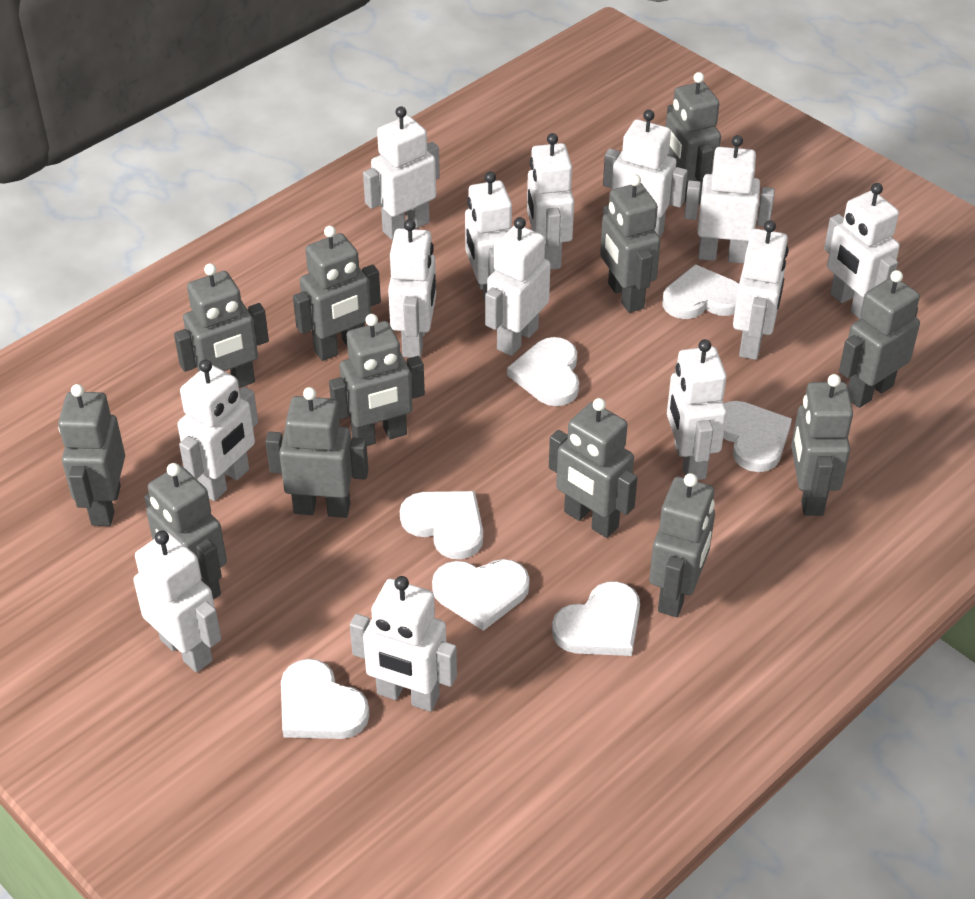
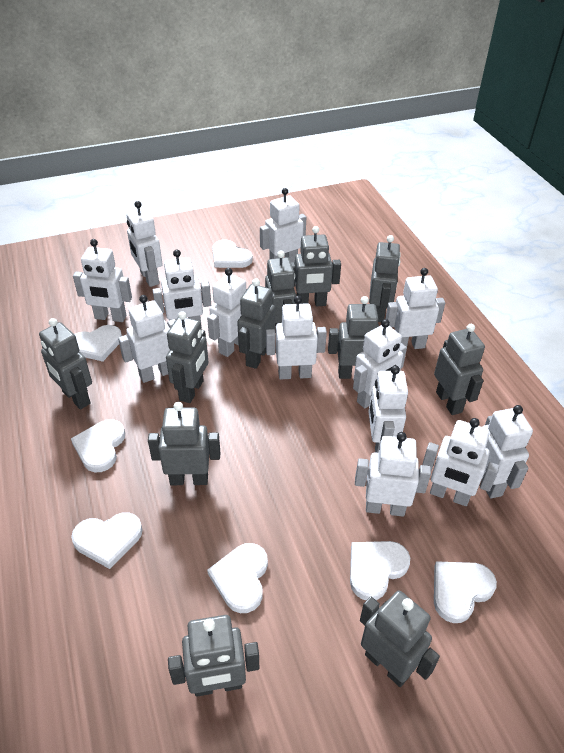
grey robot: 12 -> 11

